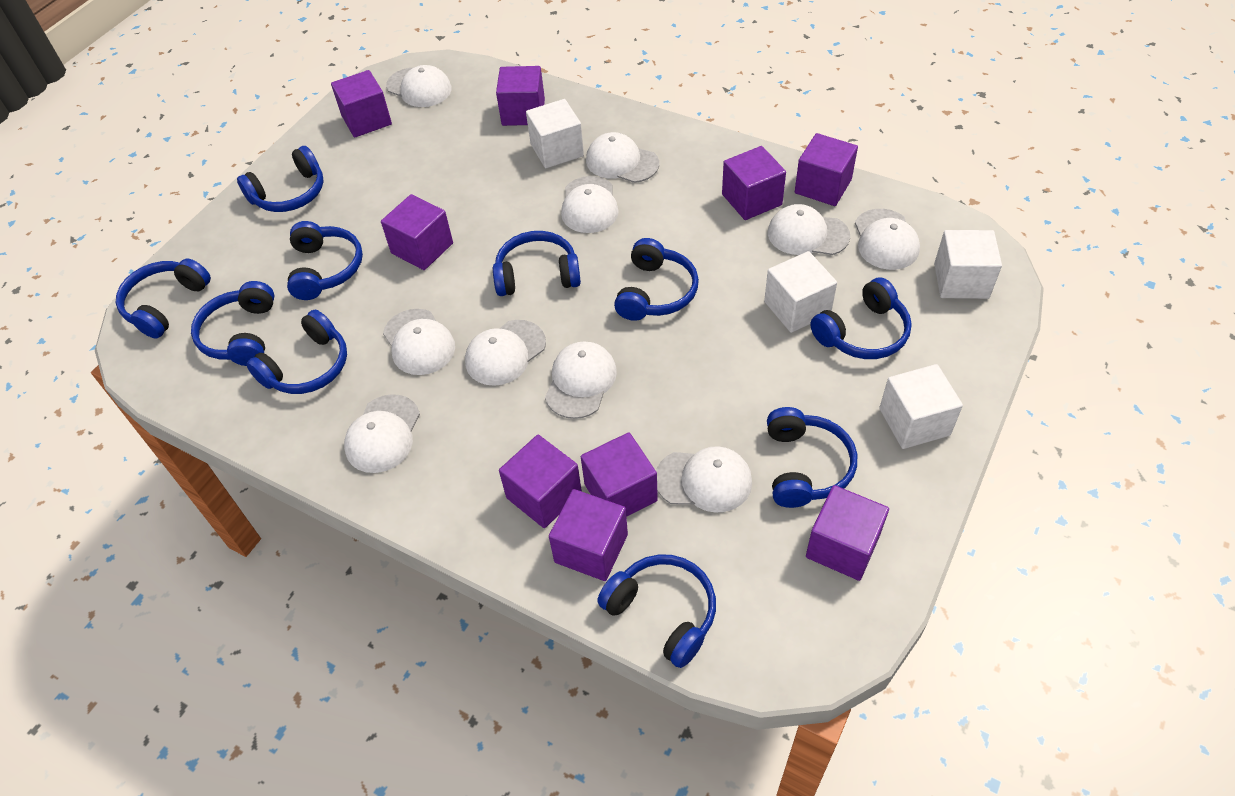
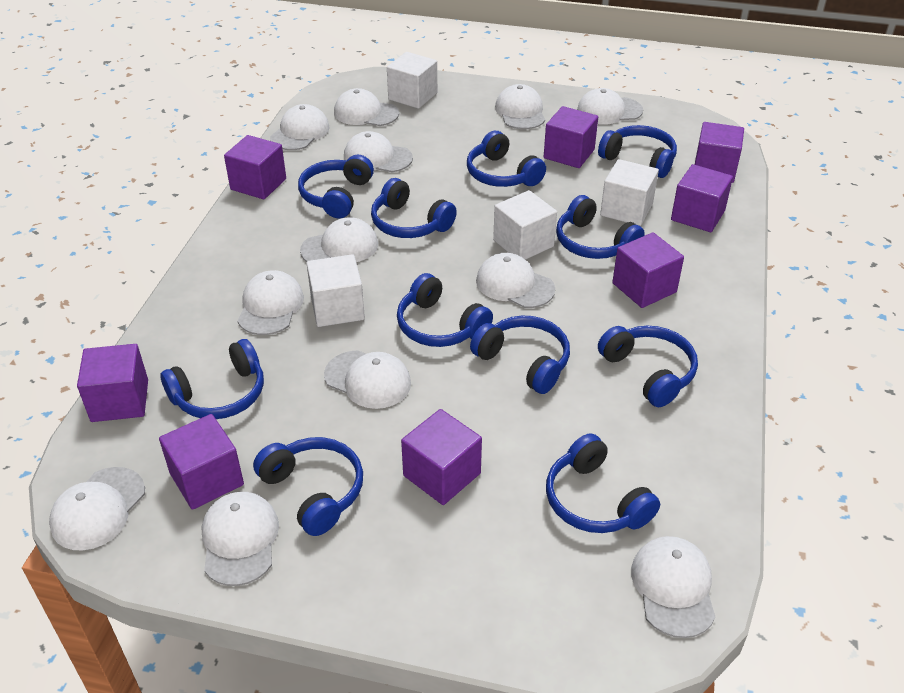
blue headphones: 10 -> 11
purple cube: 9 -> 8
white cap: 10 -> 12

